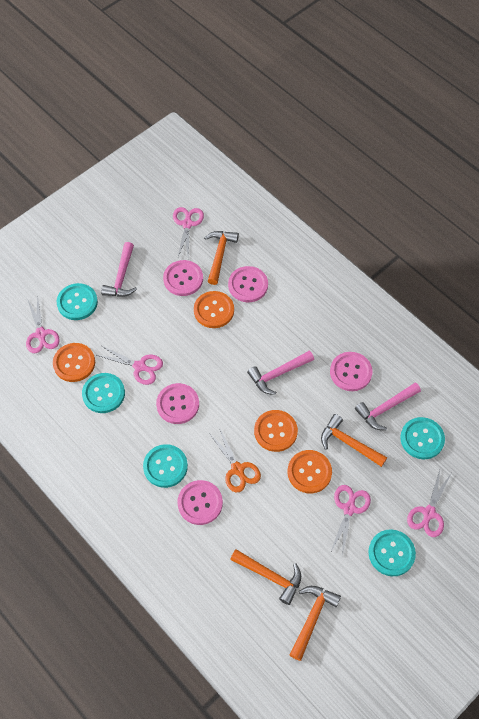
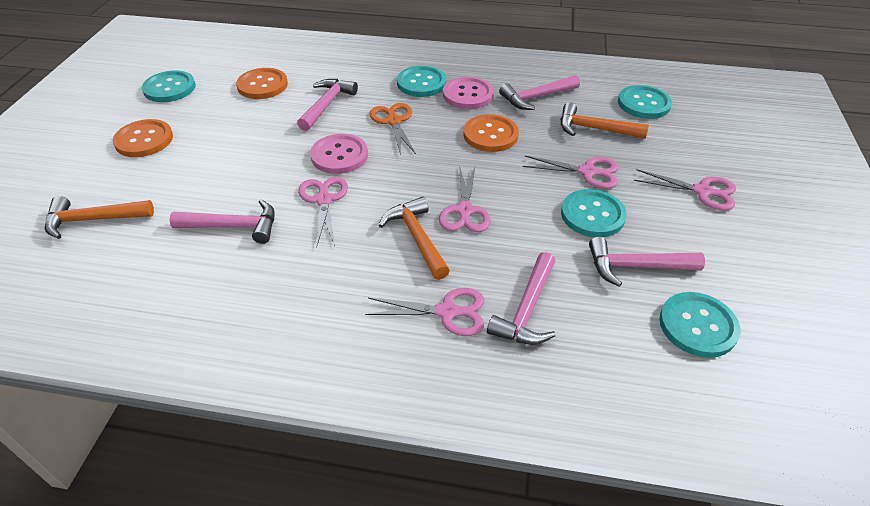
orange button: 4 -> 3
orange hammer: 4 -> 3
pink button: 5 -> 2
pink hammer: 3 -> 5

